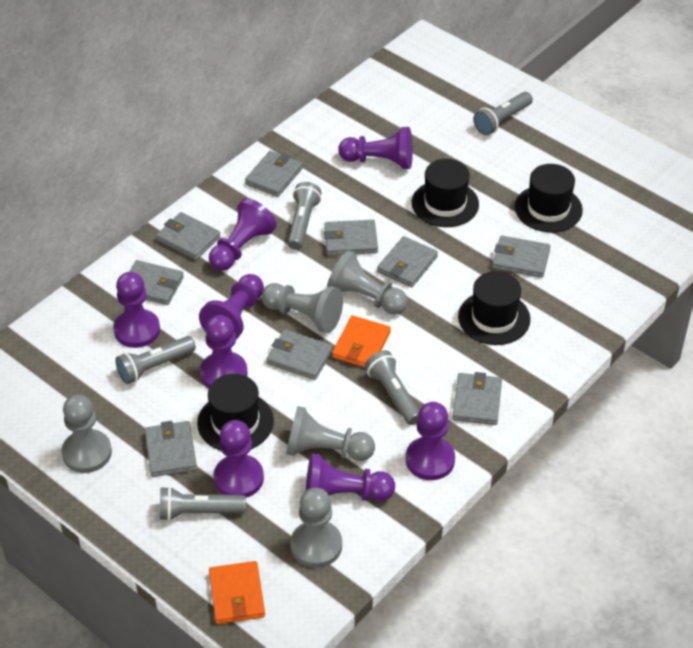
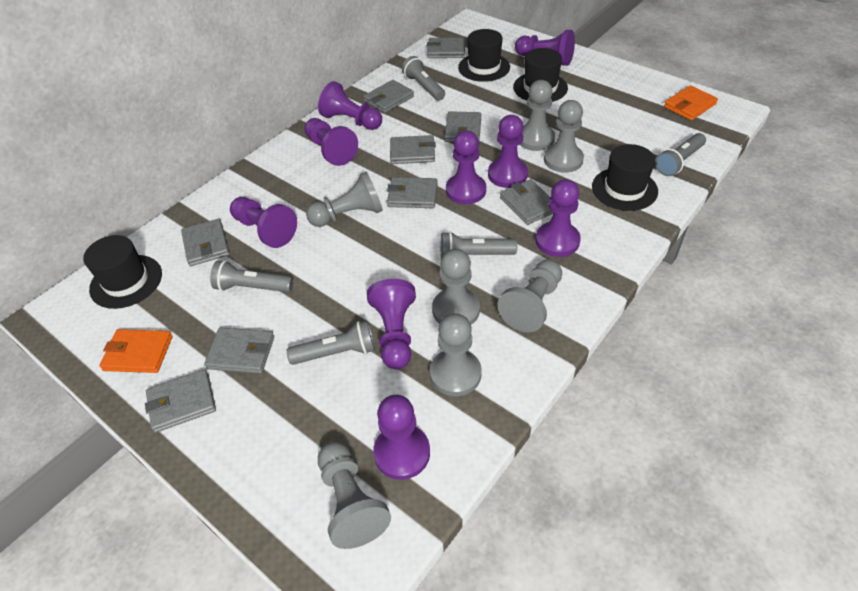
grey pawn: 5 -> 7
purple pawn: 8 -> 9

